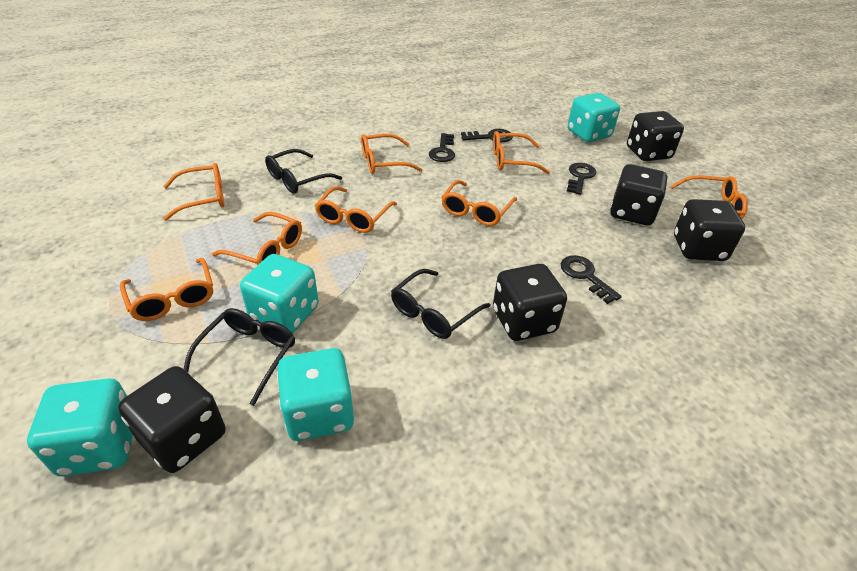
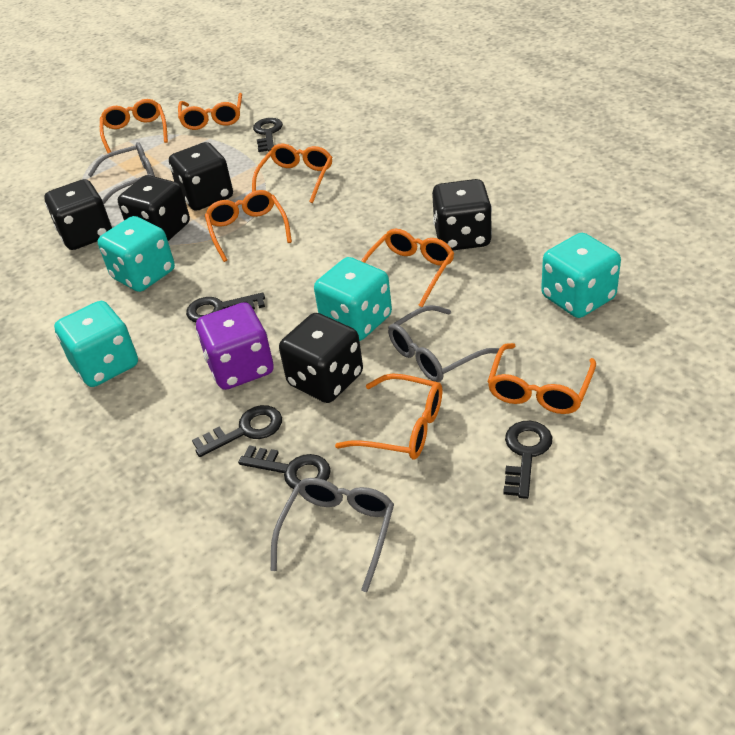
black glasses: 3 -> 0
black key: 4 -> 5
grey glasses: 0 -> 3
orange glasses: 8 -> 7
purple dice: 0 -> 1

